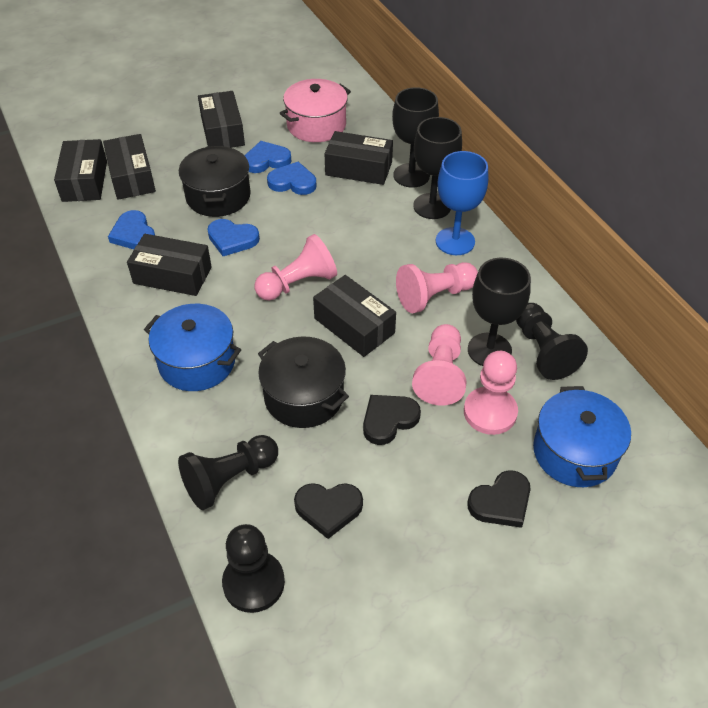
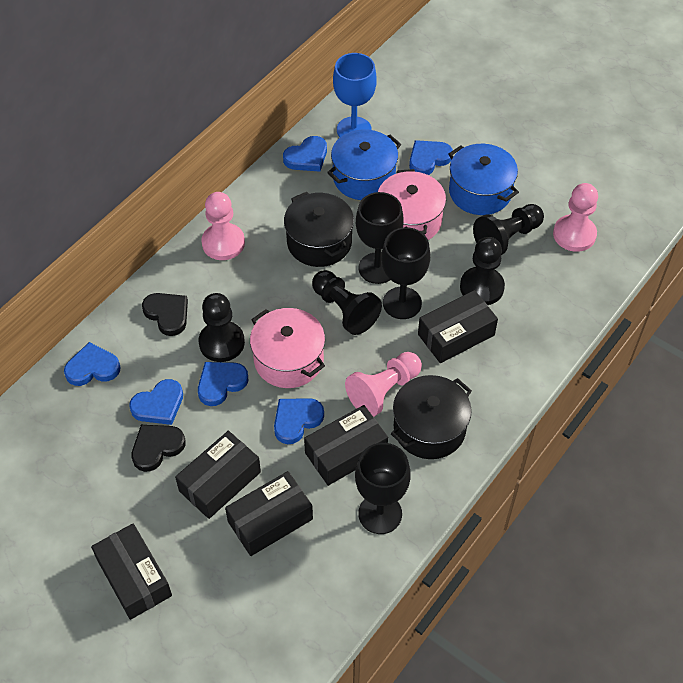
black box: 6 -> 5
black heart: 3 -> 2
black pawn: 3 -> 4
blue heart: 4 -> 6
pink pawn: 4 -> 3
pink pot: 1 -> 2

